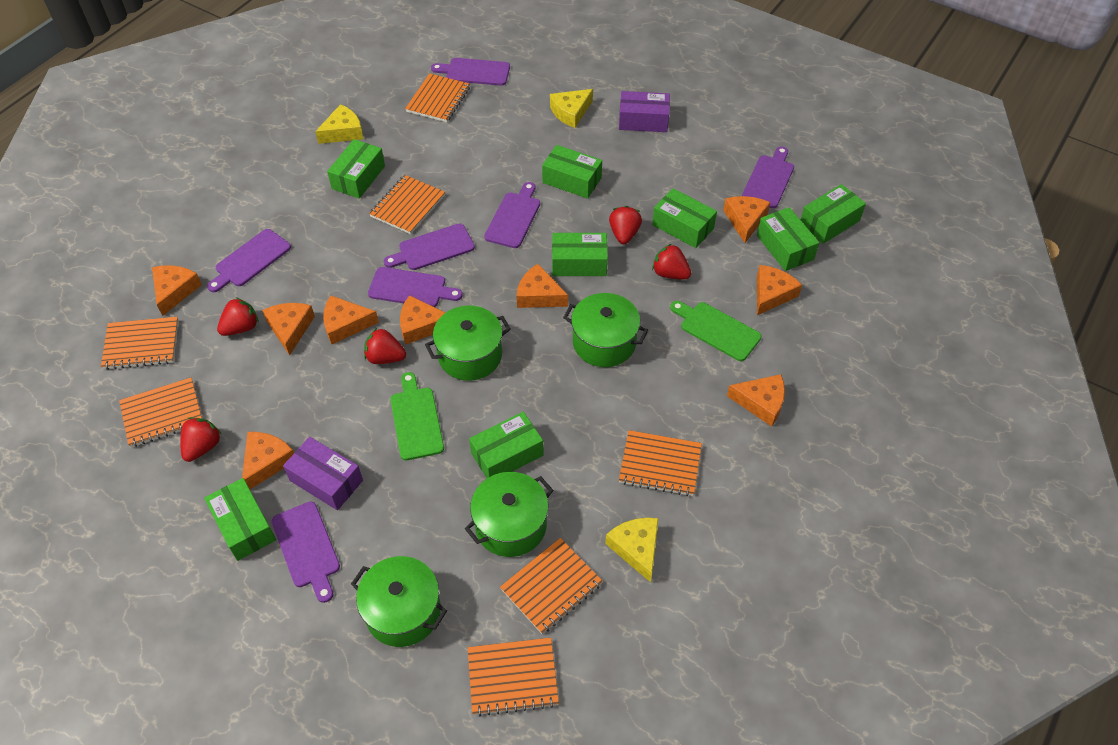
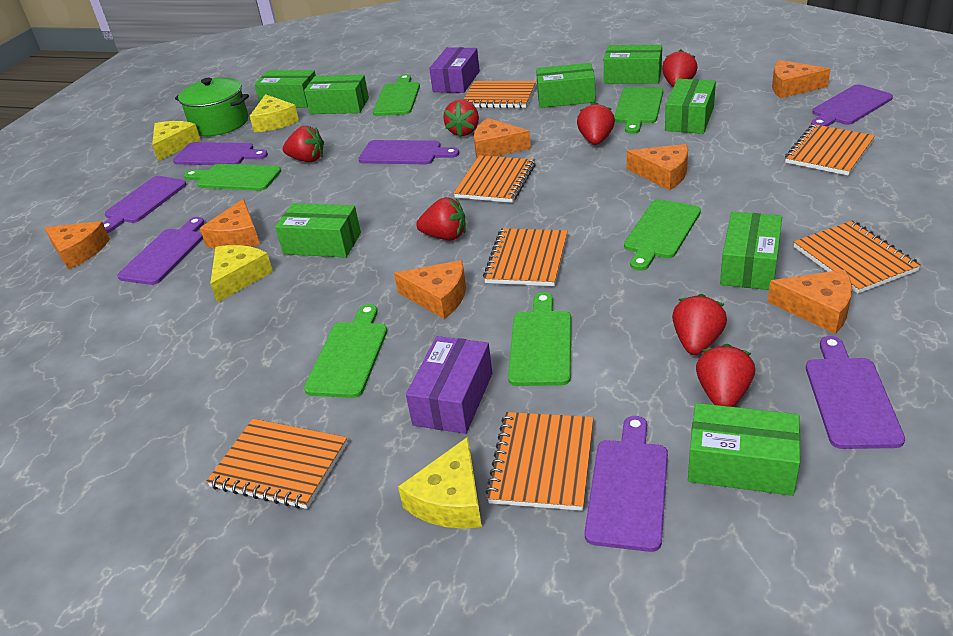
green cutting board: 2 -> 6
green pot: 4 -> 1
orange cheese: 9 -> 7
red strawberry: 5 -> 7
yellow cheese: 3 -> 4

